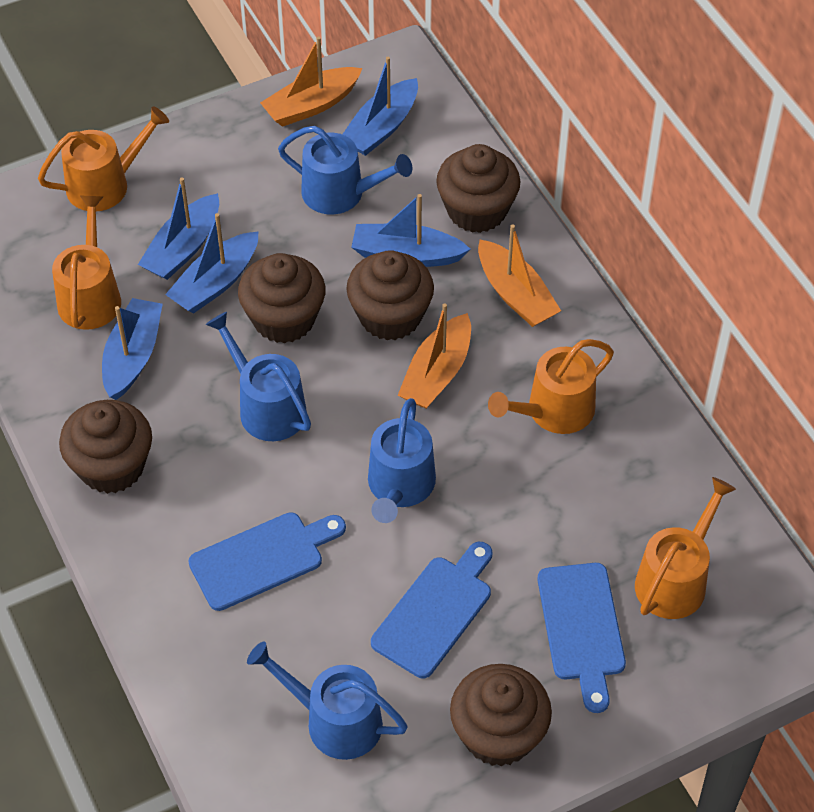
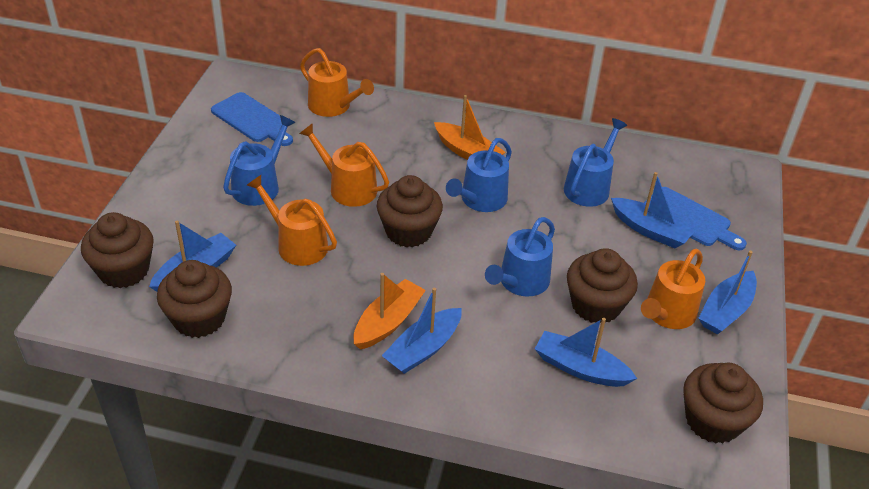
blue cutting board: 3 -> 2
orange boat: 3 -> 2

